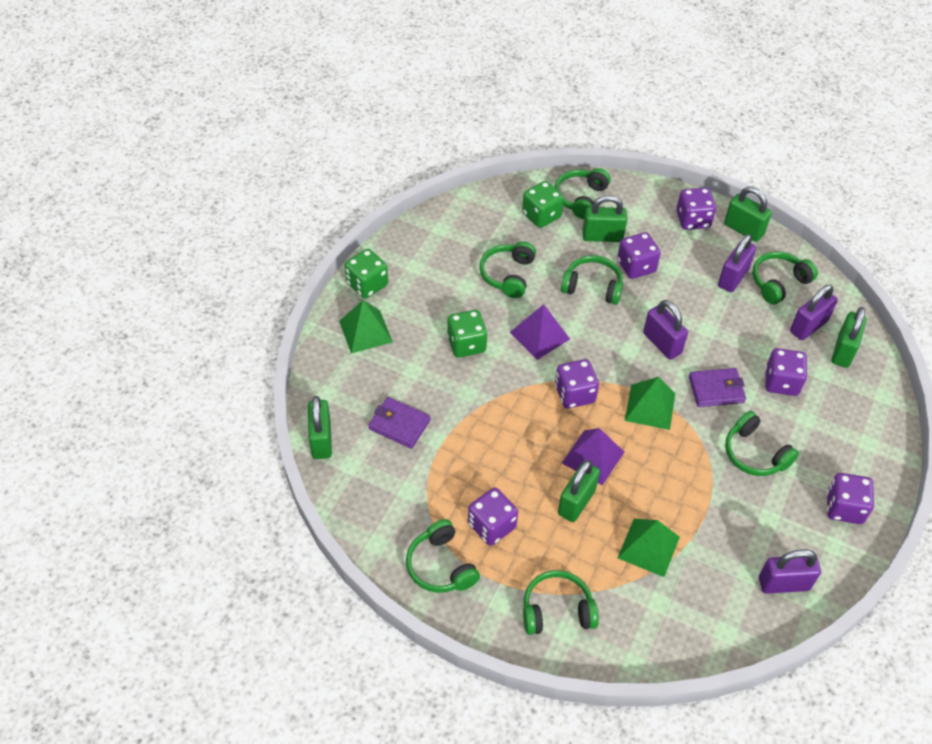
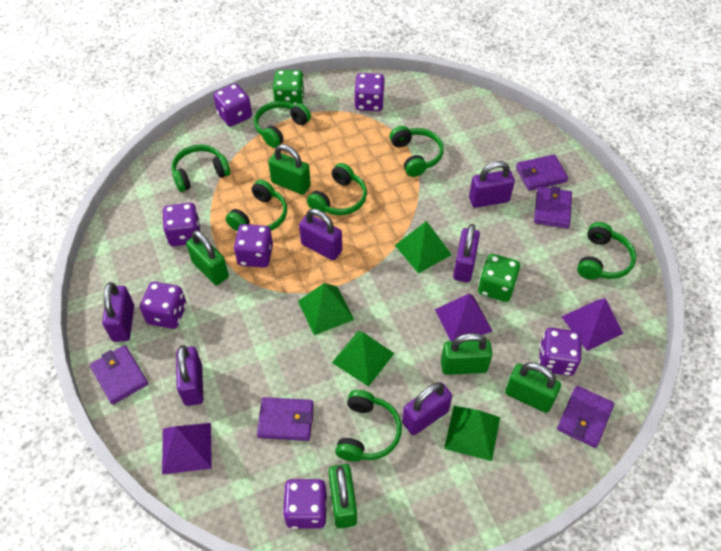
green dice: 3 -> 2
green pyramid: 3 -> 4
purple dice: 6 -> 7
purple padlock: 4 -> 6
purple pyramid: 2 -> 3
purple wallet: 2 -> 5

